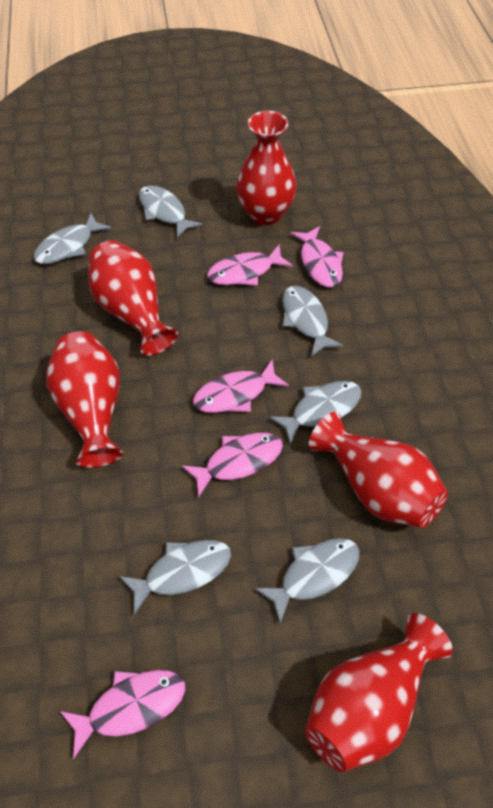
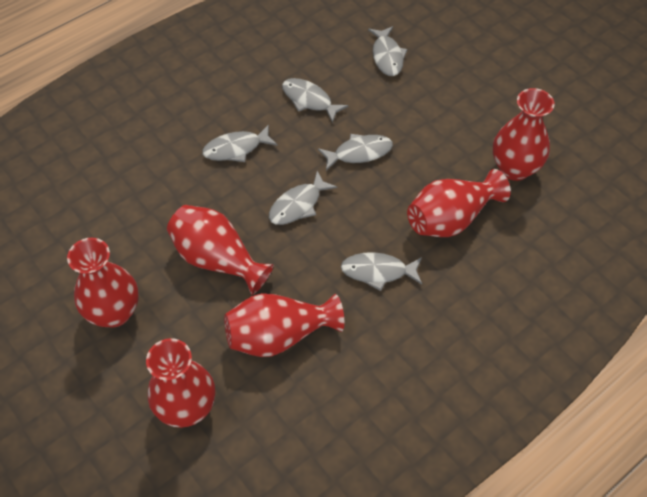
pink fish: 5 -> 0
red vase: 5 -> 6

